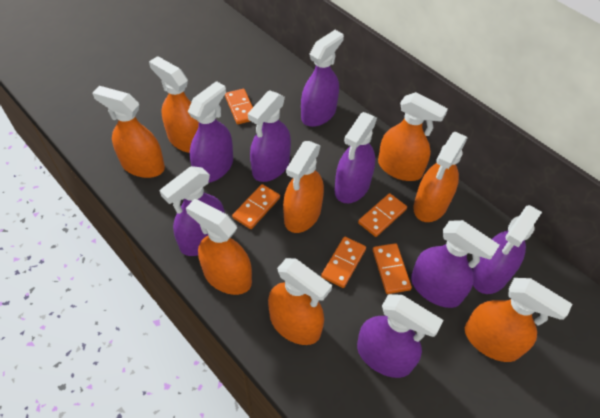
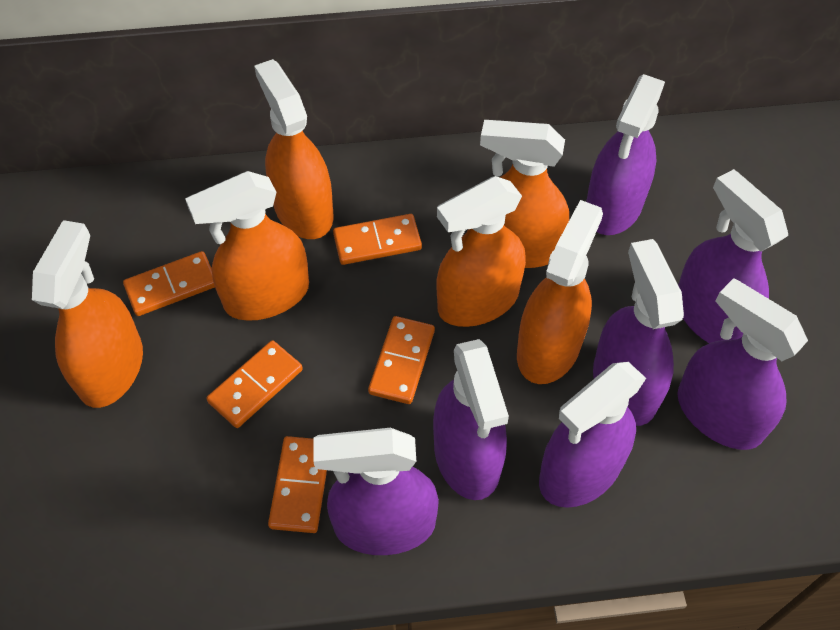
orange spray bottle: 8 -> 6
purple spray bottle: 8 -> 7

